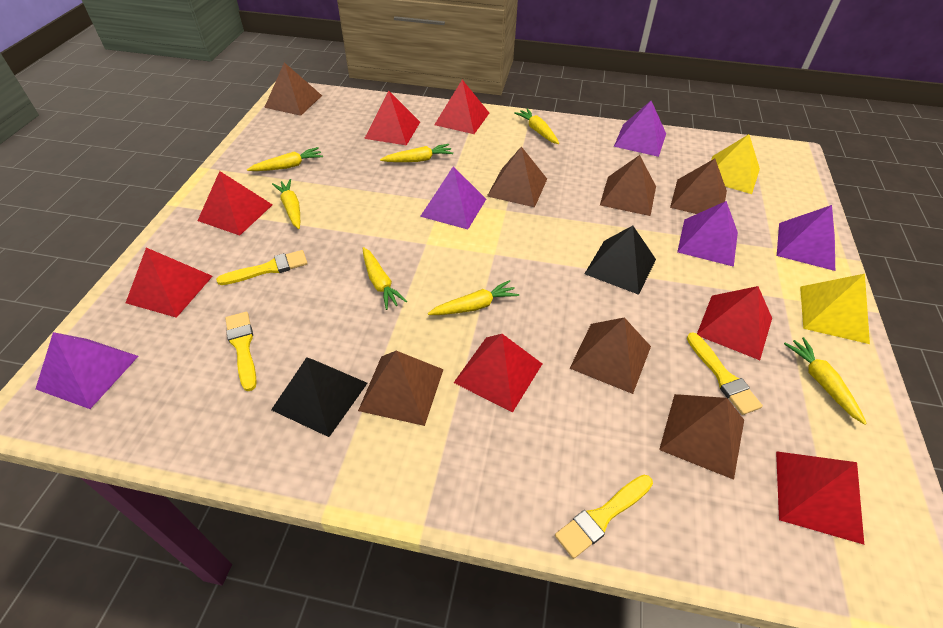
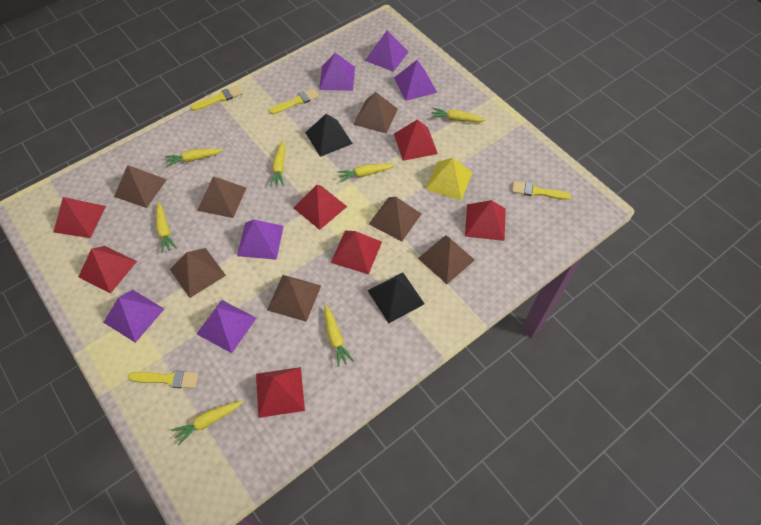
purple pyramid: 5 -> 6
yellow pyramid: 2 -> 1

